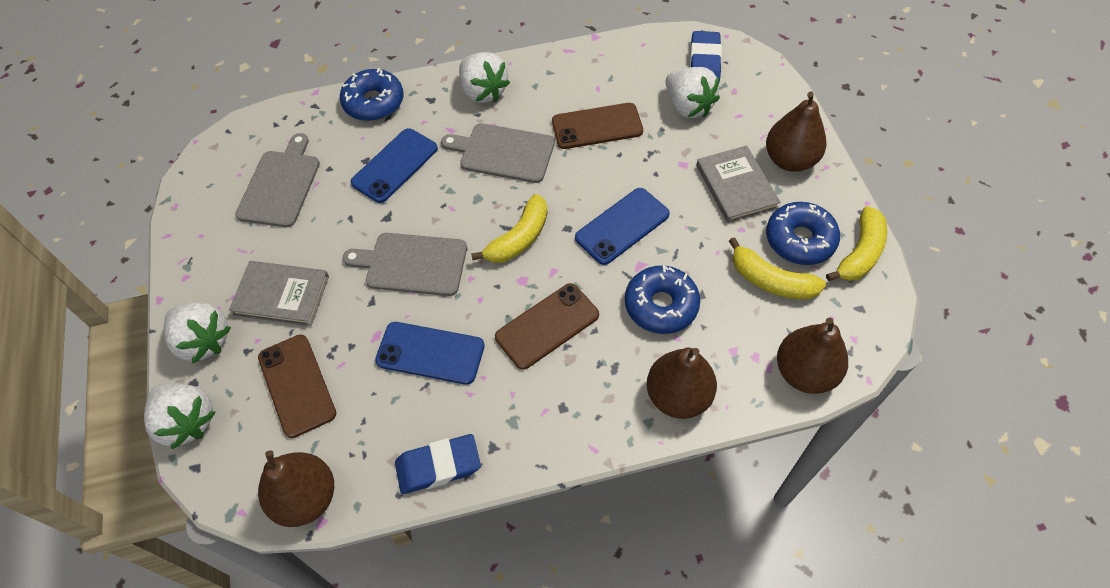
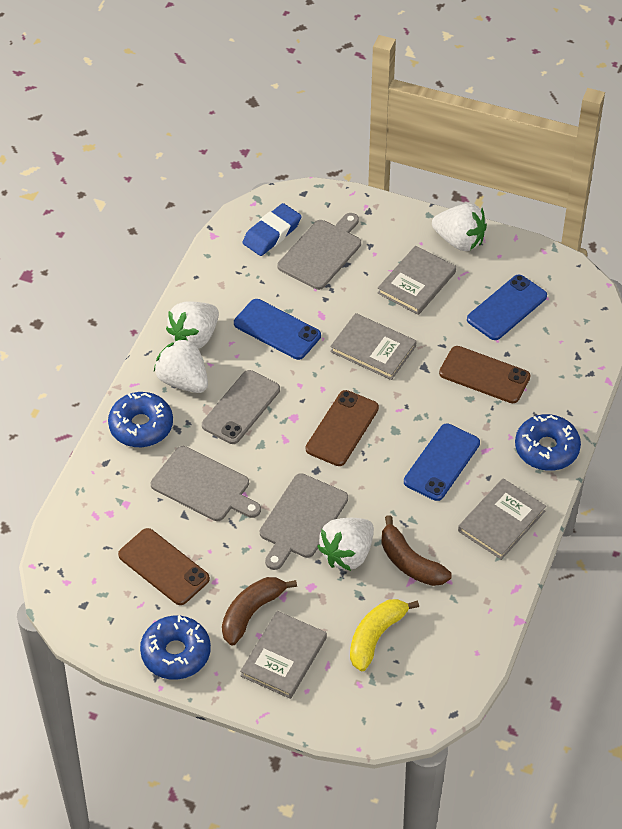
blue eraser: 2 -> 1
brown banana: 0 -> 2
brown pear: 4 -> 0
grey book: 2 -> 4
grey phone: 0 -> 1
yellow banana: 3 -> 1

